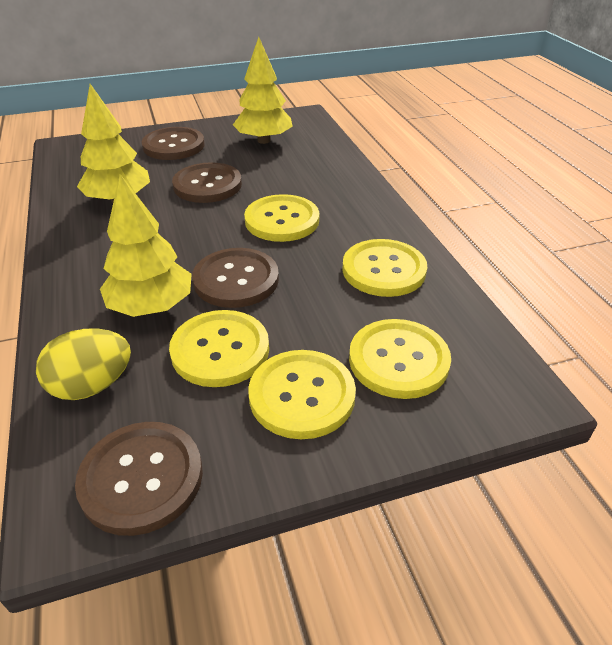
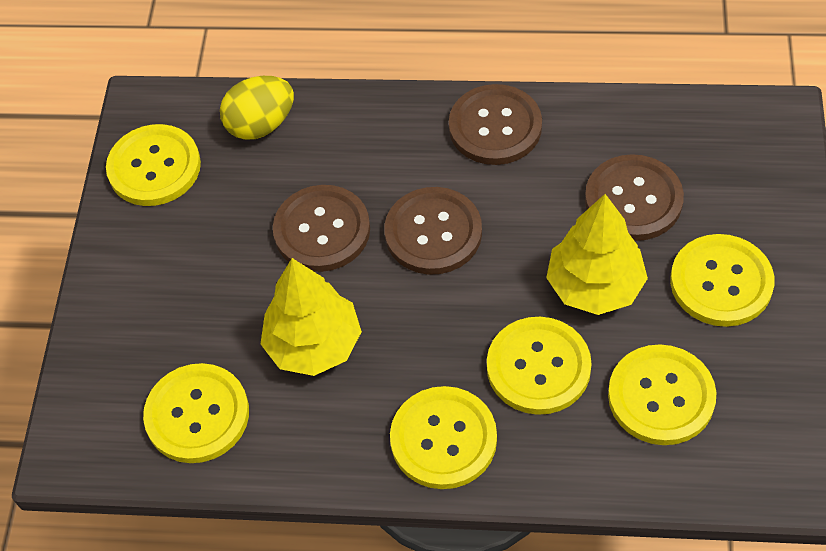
yellow button: 5 -> 6
yellow tree: 3 -> 2

